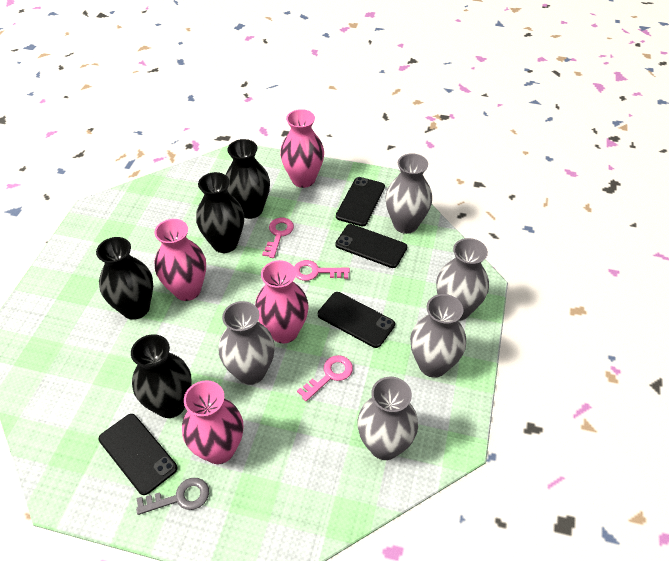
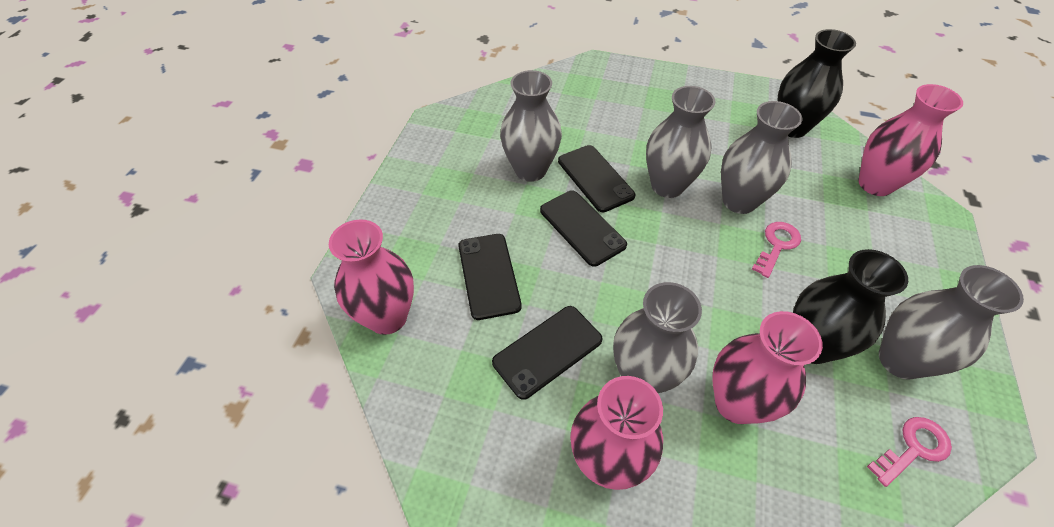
black vase: 4 -> 2
grey key: 1 -> 0
pink key: 3 -> 2

